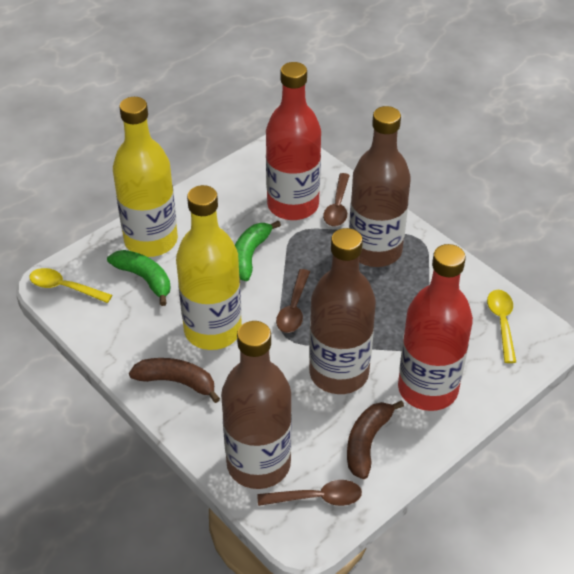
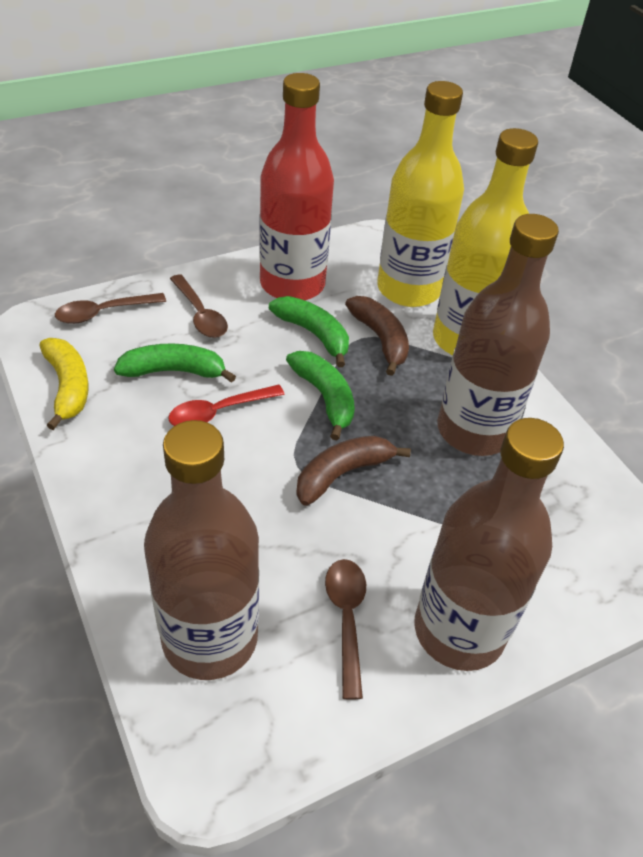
green banana: 2 -> 3
red bottle: 2 -> 1
red spoon: 0 -> 1
yellow banana: 0 -> 1
yellow spoon: 2 -> 0

